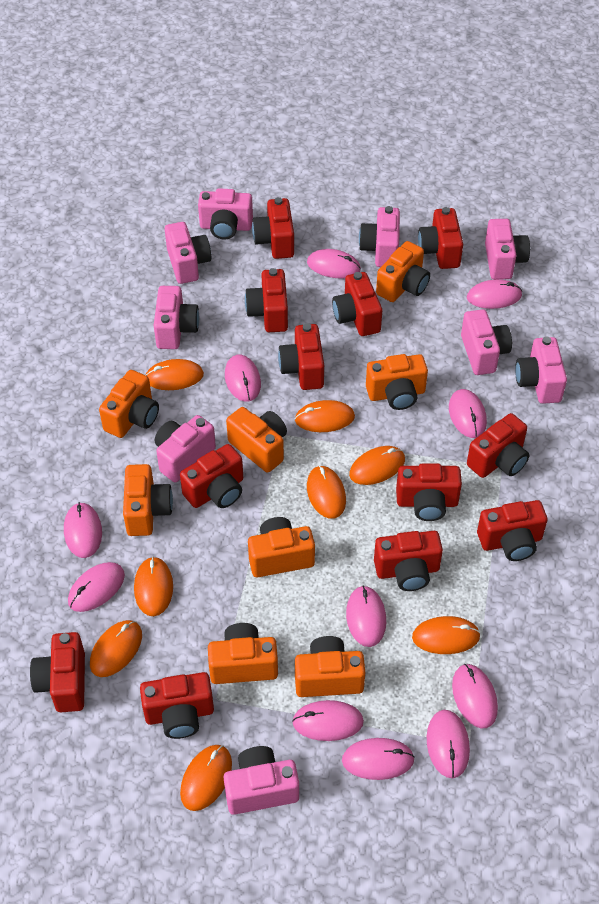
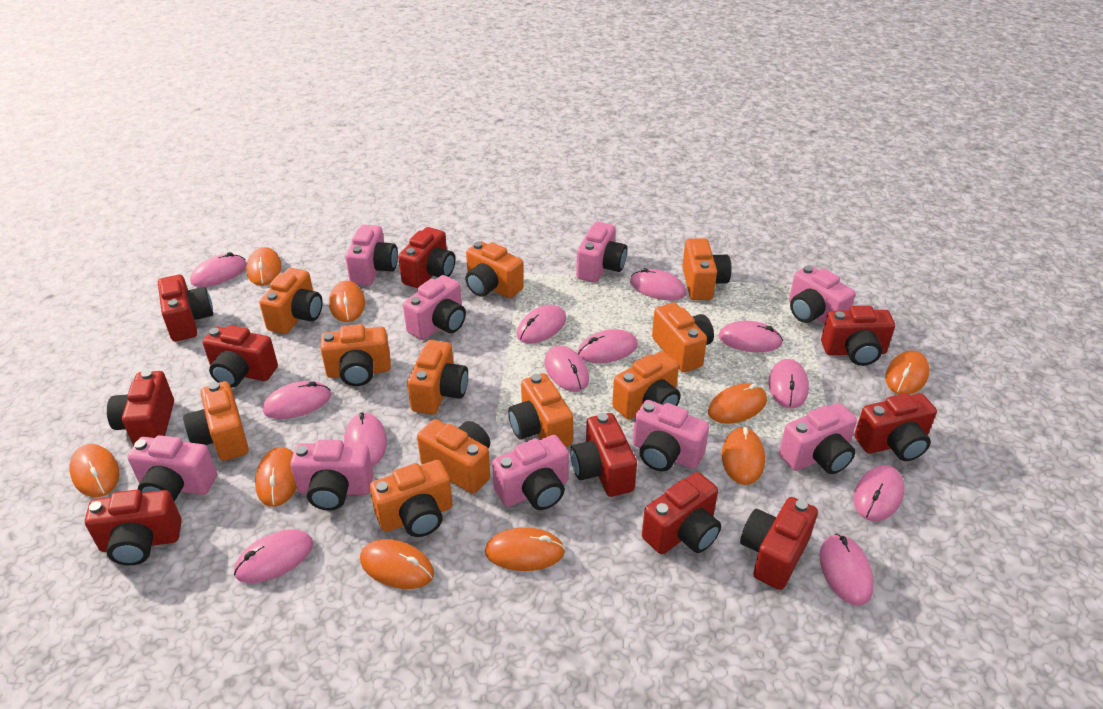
orange camera: 8 -> 11
orange mouse: 8 -> 9
pink mouse: 11 -> 12
red camera: 12 -> 10

